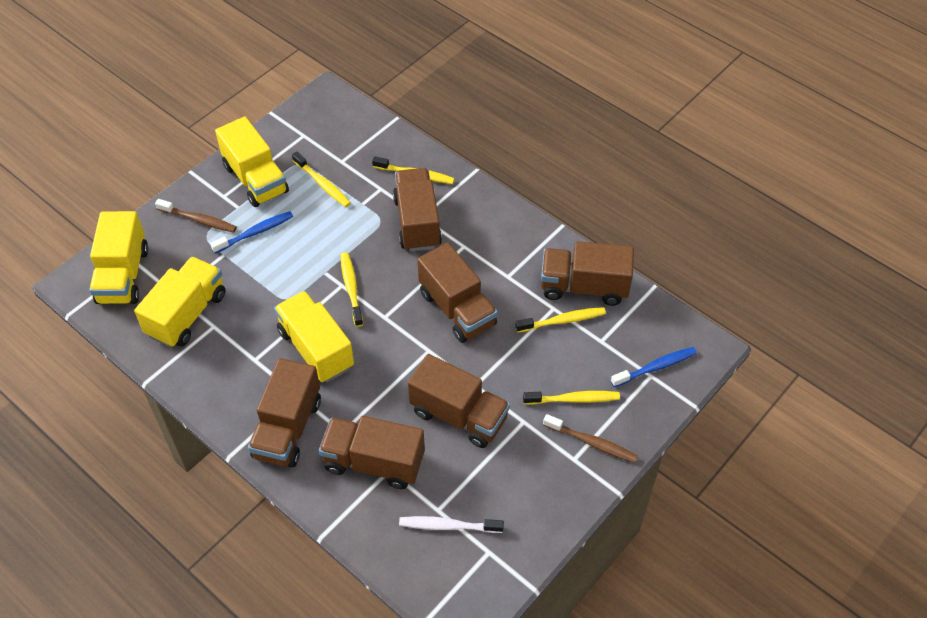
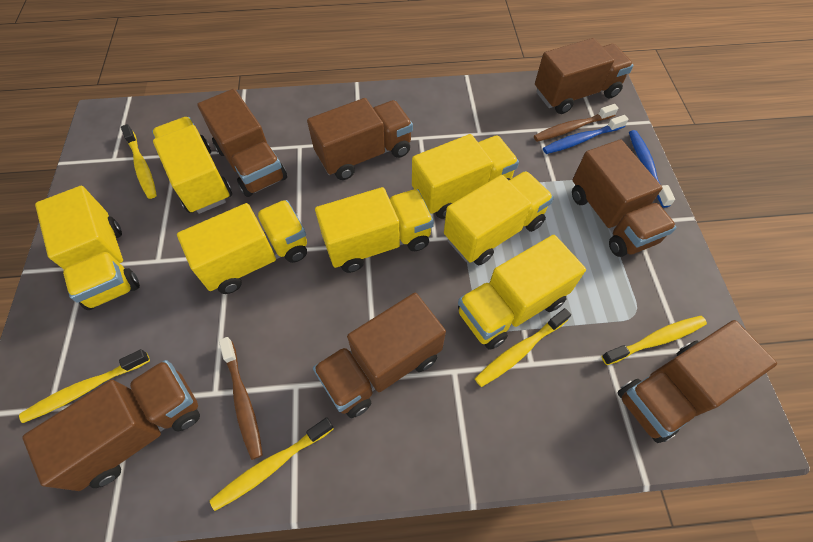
brown truck: 6 -> 7
white toothbrush: 1 -> 0
yellow truck: 4 -> 7

